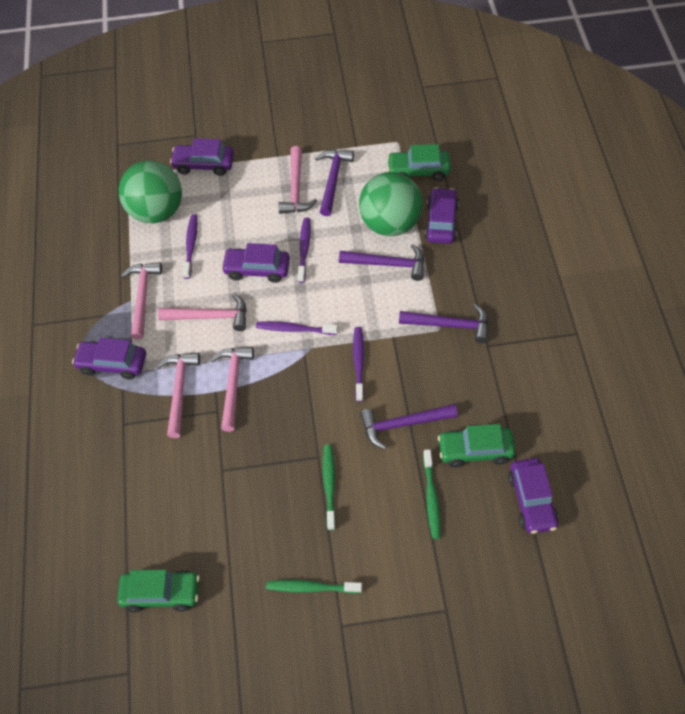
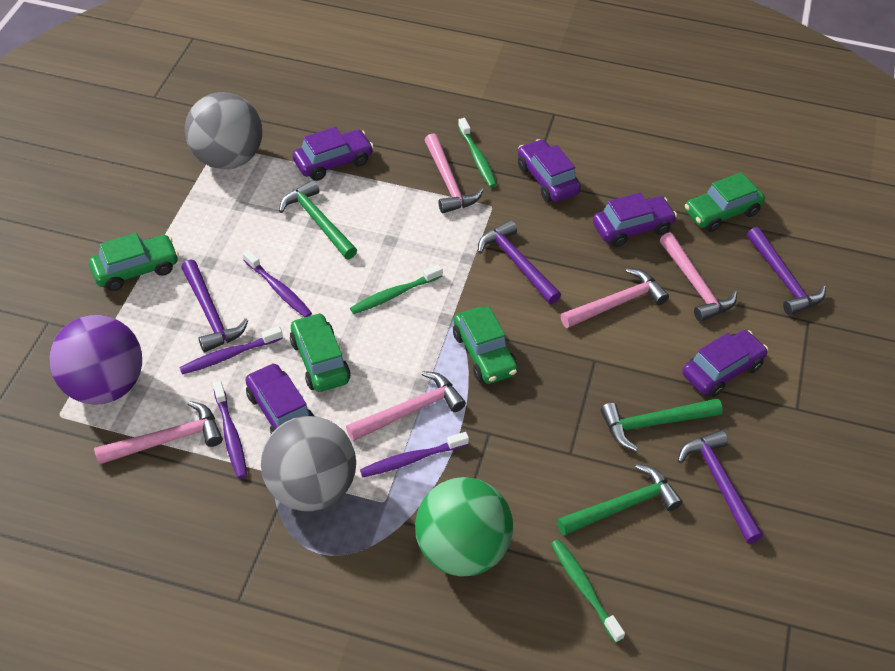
green ball: 2 -> 1
green car: 3 -> 4
green hammer: 0 -> 3
grey ball: 0 -> 2
purple ball: 0 -> 1

